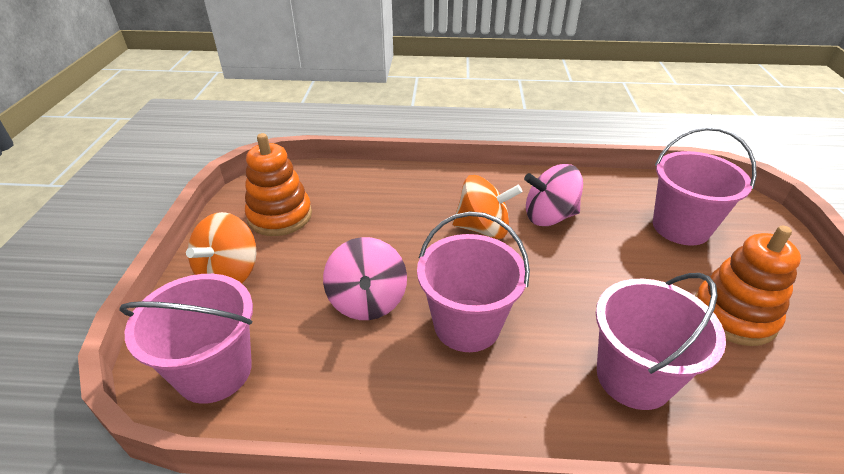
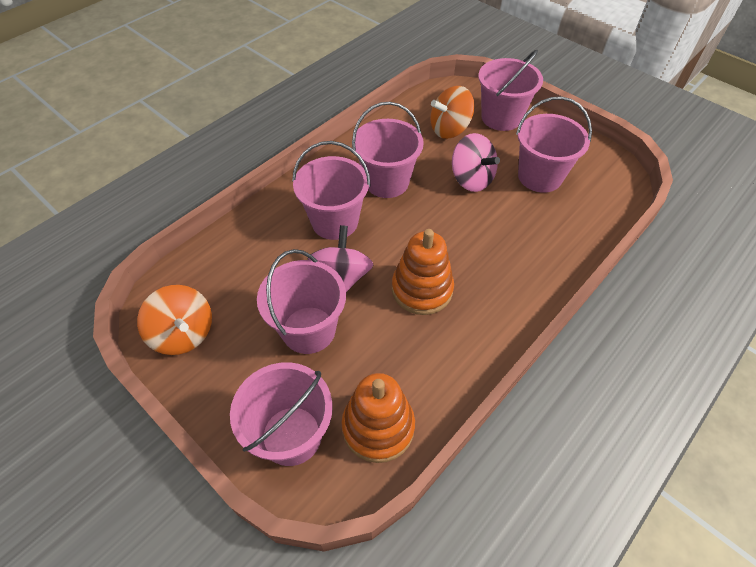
pink bucket: 4 -> 6

